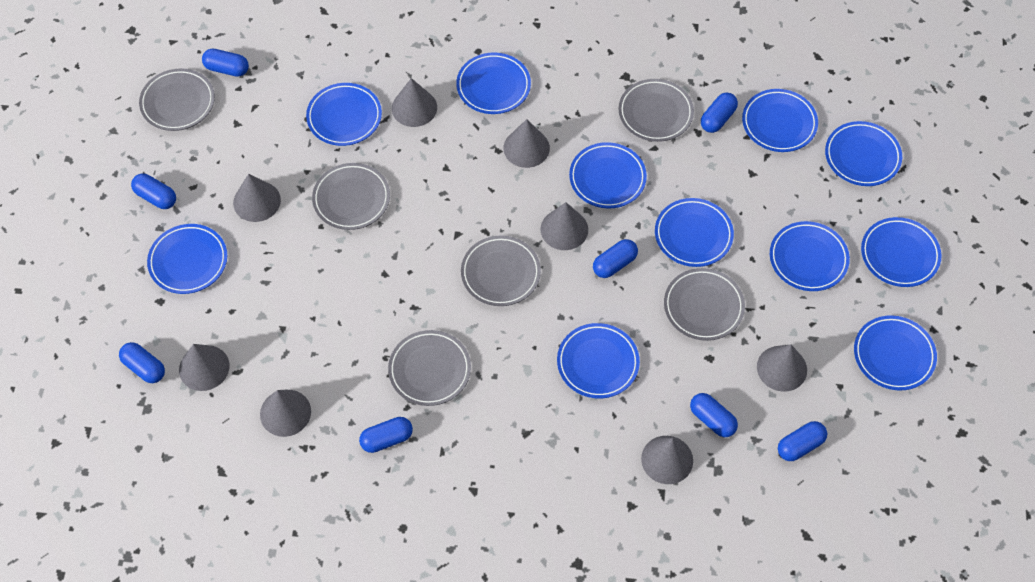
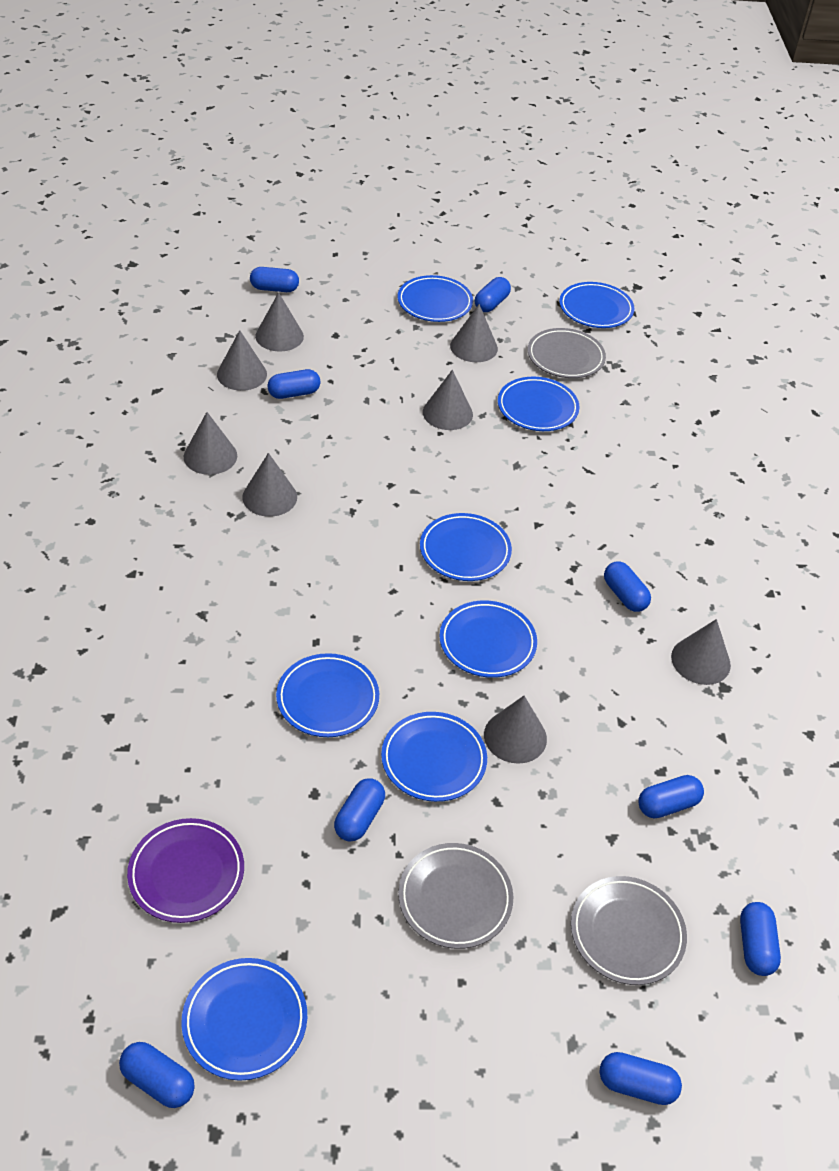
blue capsule: 8 -> 9
blue plate: 11 -> 8
grey plate: 6 -> 3
purple plate: 0 -> 1

